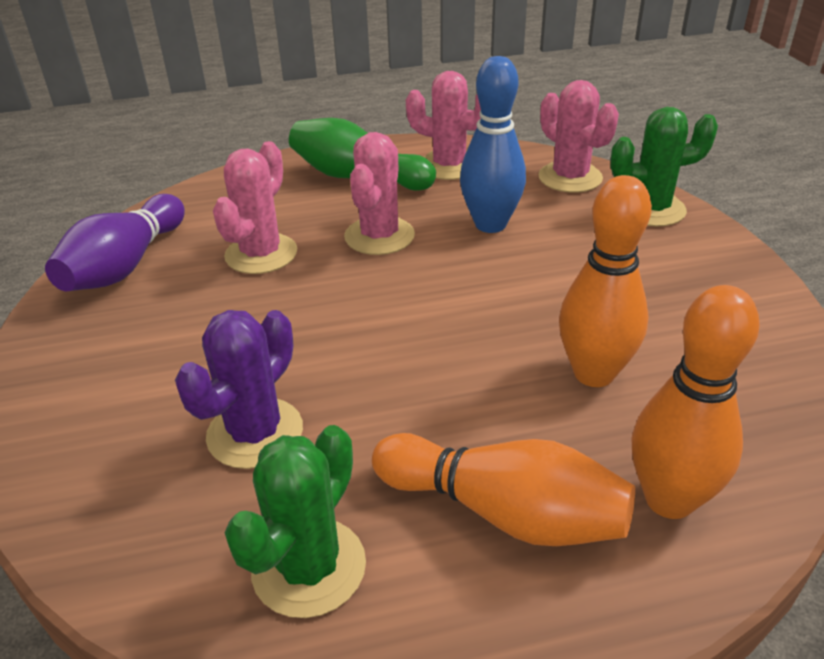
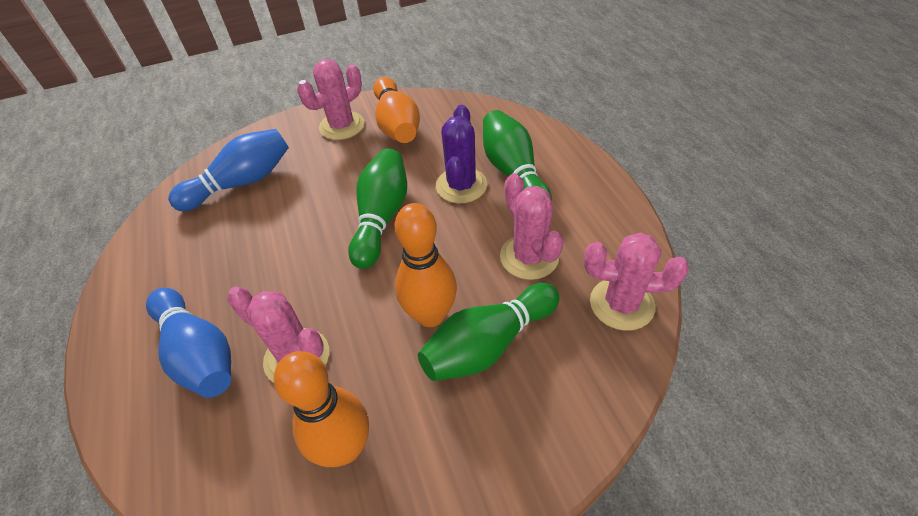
blue bowling pin: 1 -> 2
green bowling pin: 1 -> 3
green cactus: 2 -> 0
purple bowling pin: 1 -> 0

